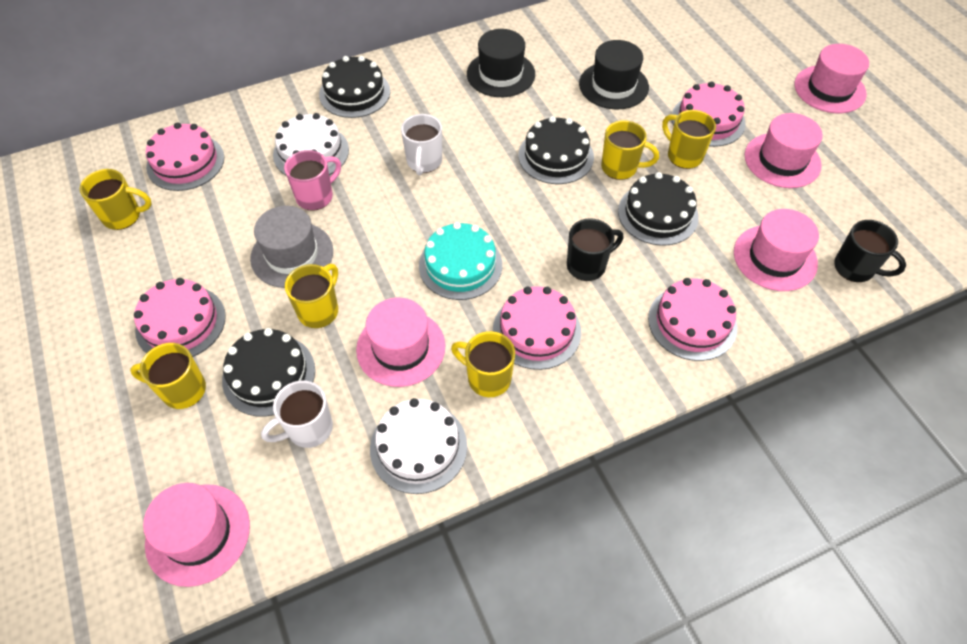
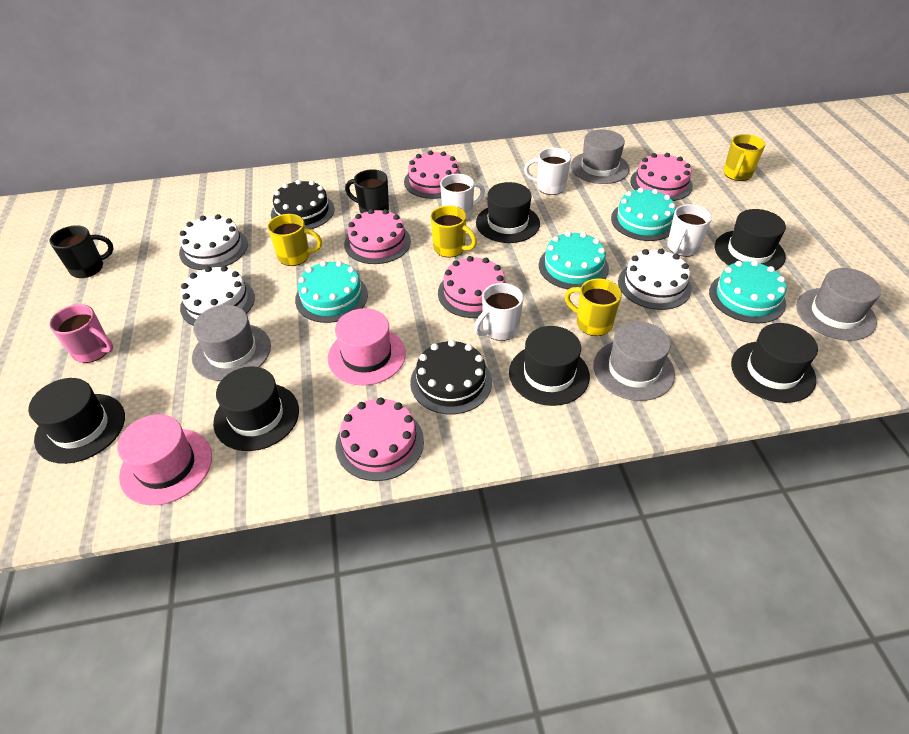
black cake: 4 -> 2
black hat: 2 -> 6
grey hat: 1 -> 4
pink hat: 5 -> 2
turquoise cake: 1 -> 4
white cake: 2 -> 3
white mug: 2 -> 4
yellow mug: 6 -> 4

